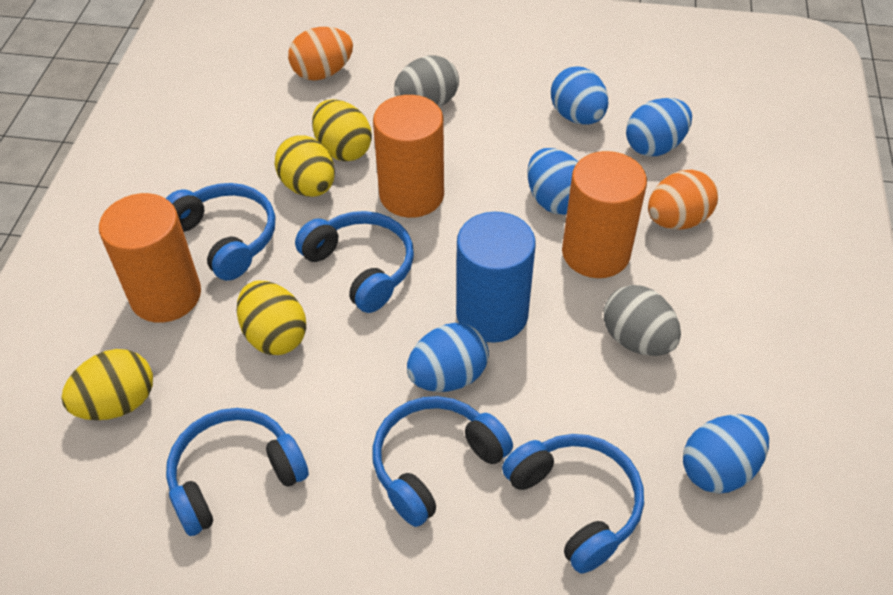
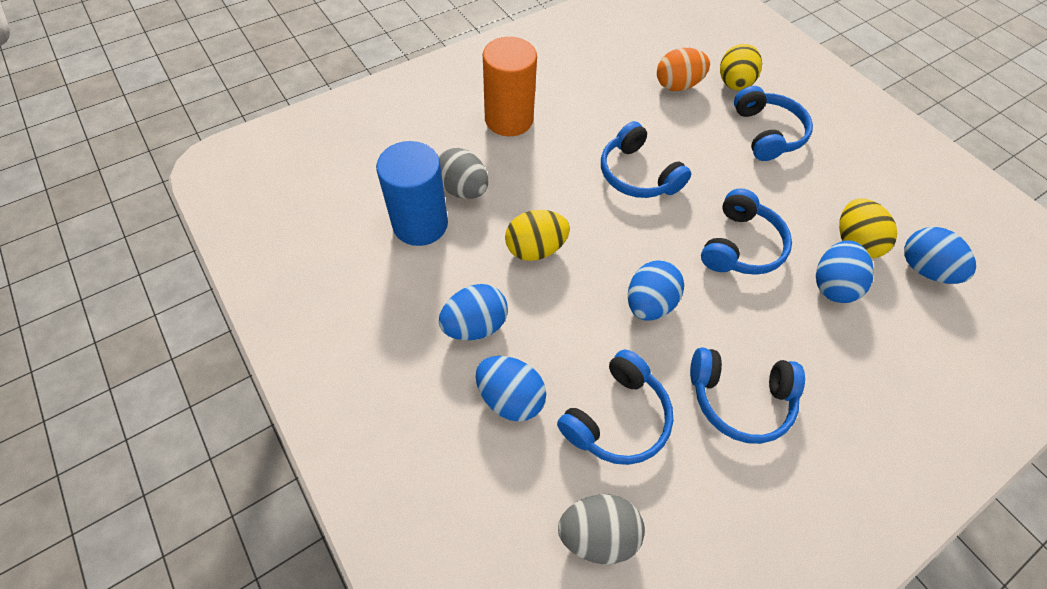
orange cylinder: 3 -> 1
orange egg: 2 -> 1
yellow egg: 4 -> 3

